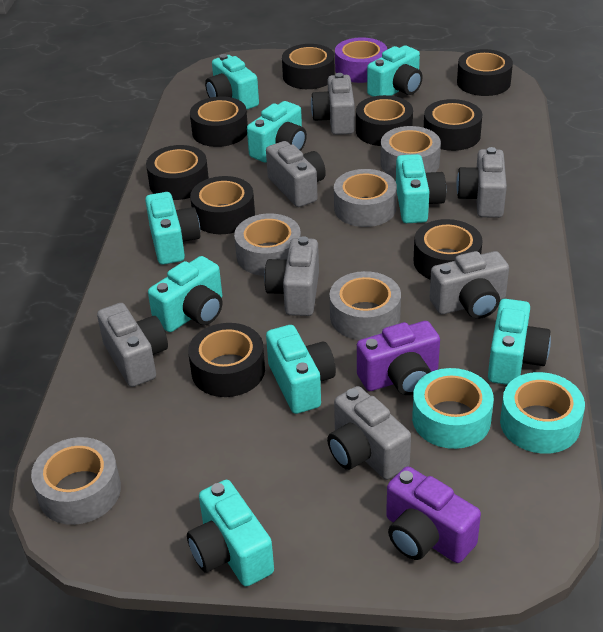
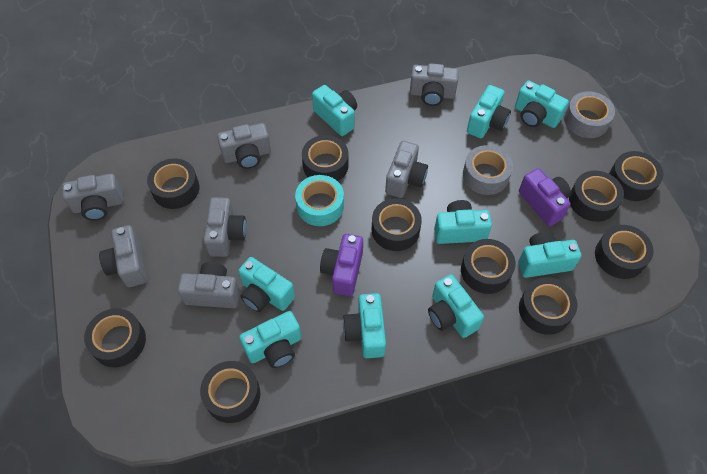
black tape: 9 -> 10
grey tape: 5 -> 2
purple tape: 1 -> 0
turquoise tape: 2 -> 1

